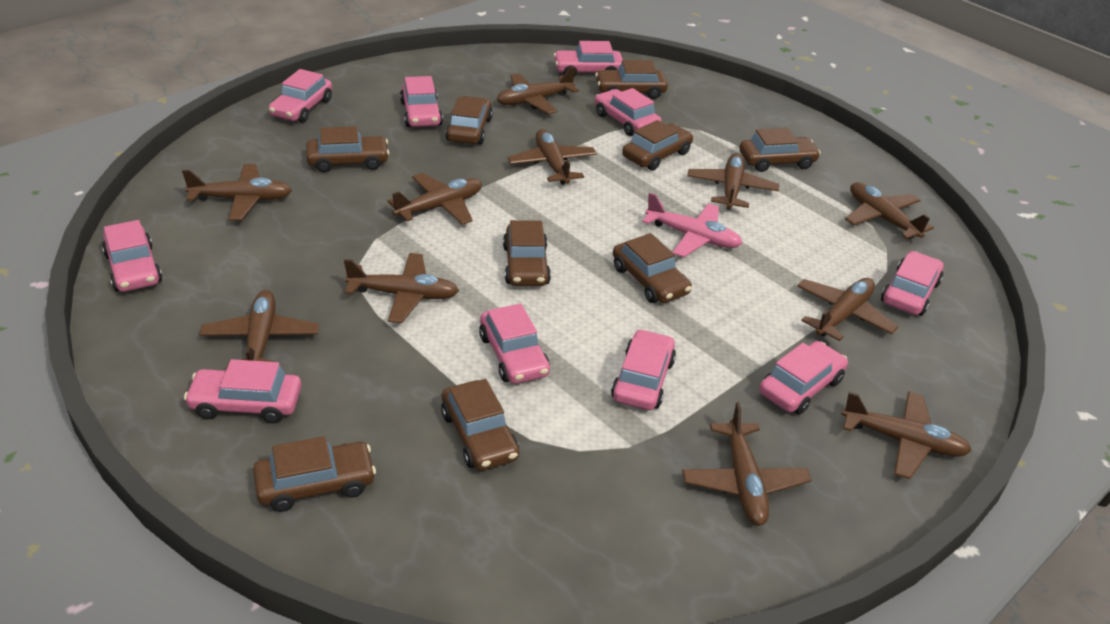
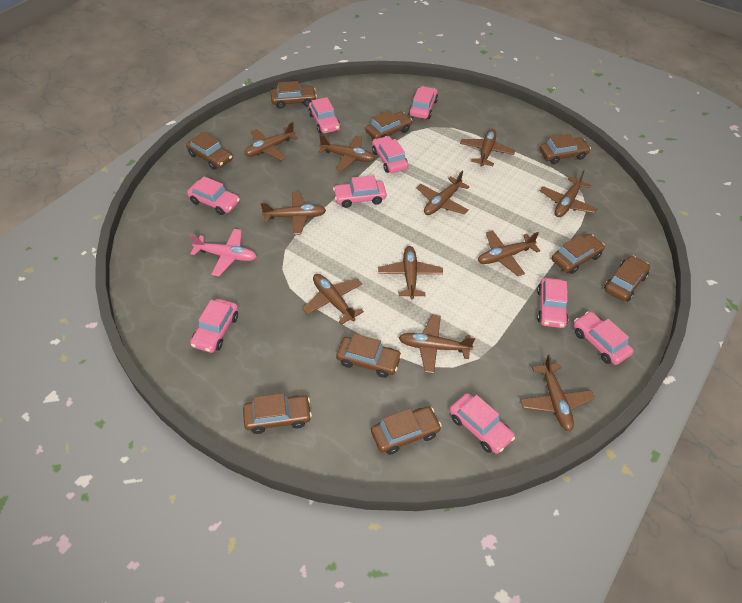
pink car: 10 -> 9

